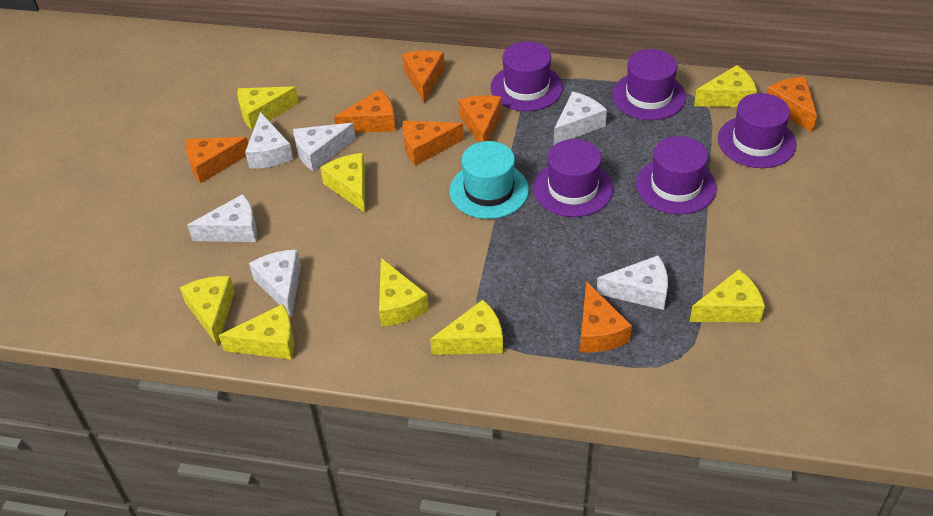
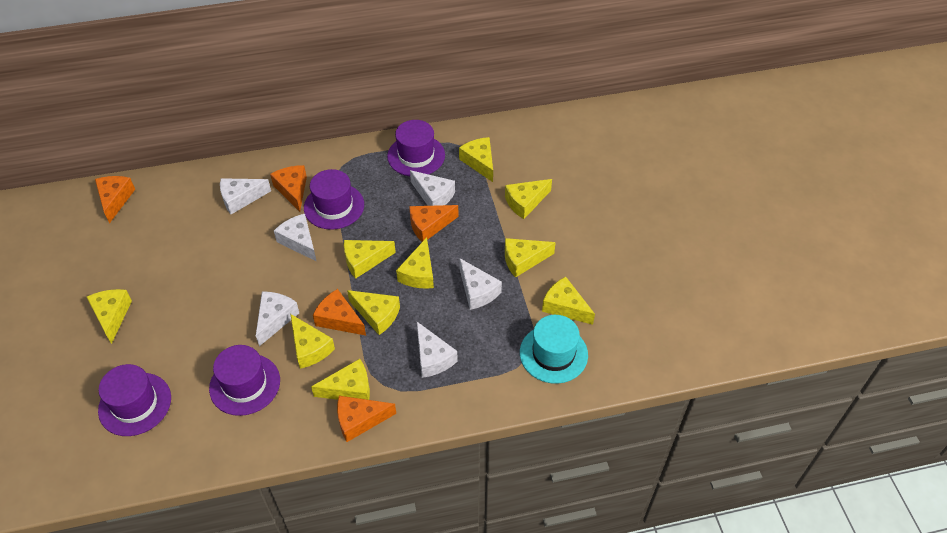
orange cheese: 7 -> 5
purple hat: 5 -> 4
yellow cheese: 8 -> 10

